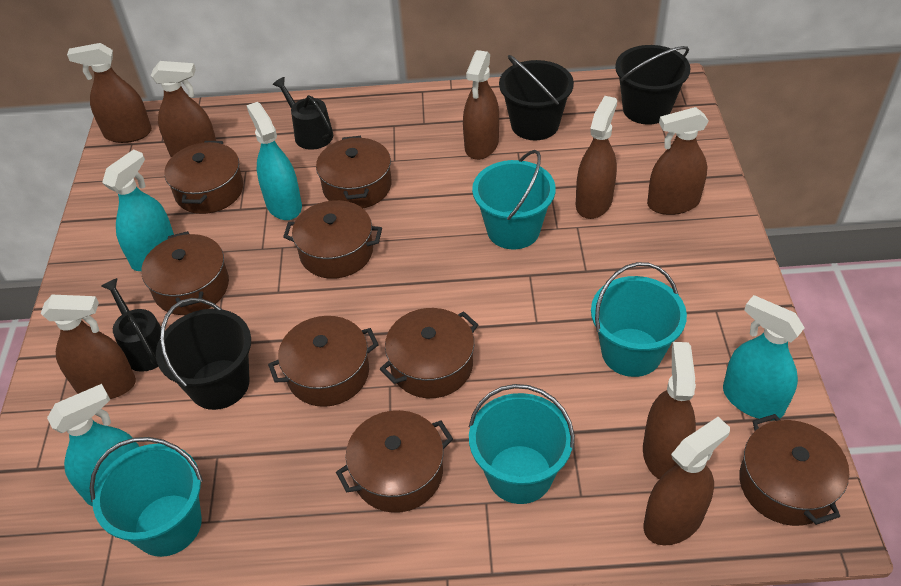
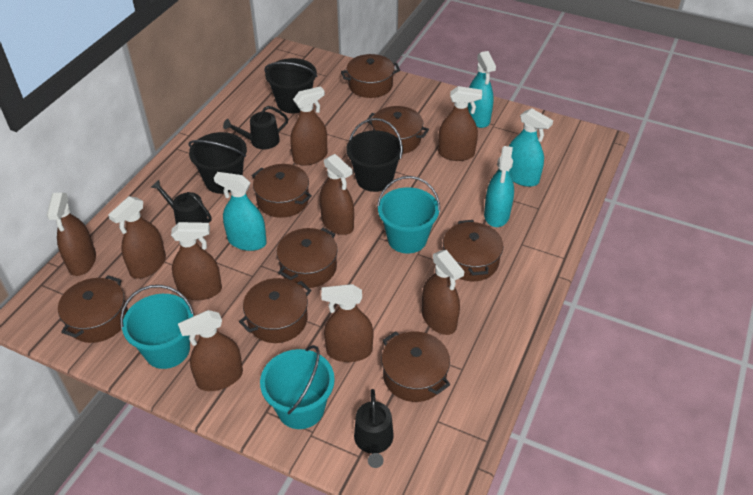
black watering can: 2 -> 3
brown spray bottle: 8 -> 9
turquoise bucket: 4 -> 3

